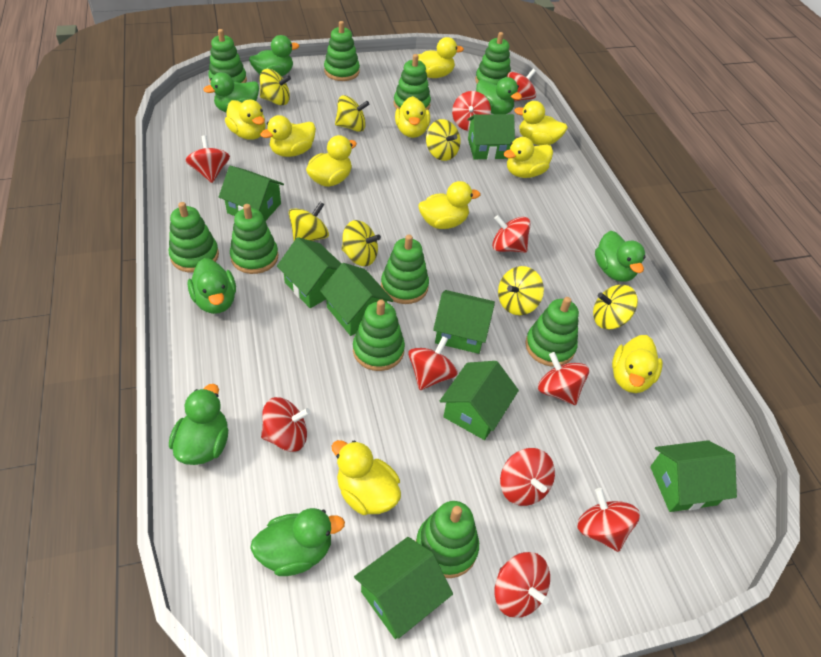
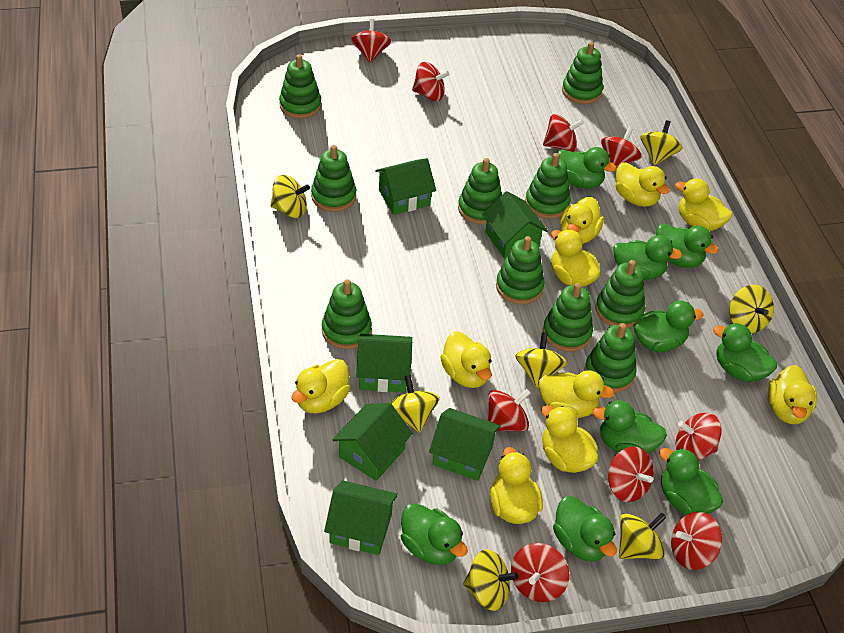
green duck: 7 -> 9
green house: 8 -> 6
red spinning top: 10 -> 9

